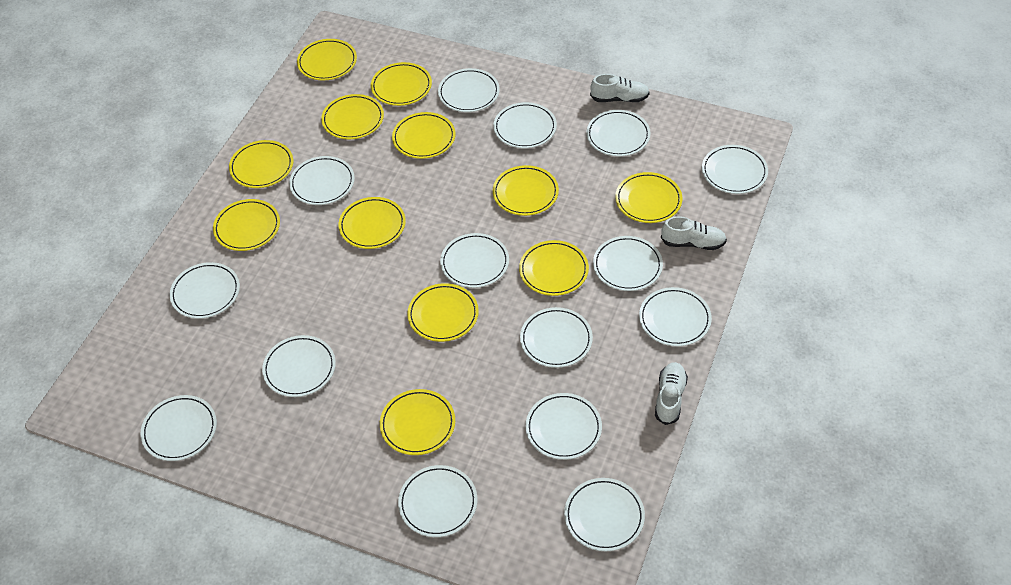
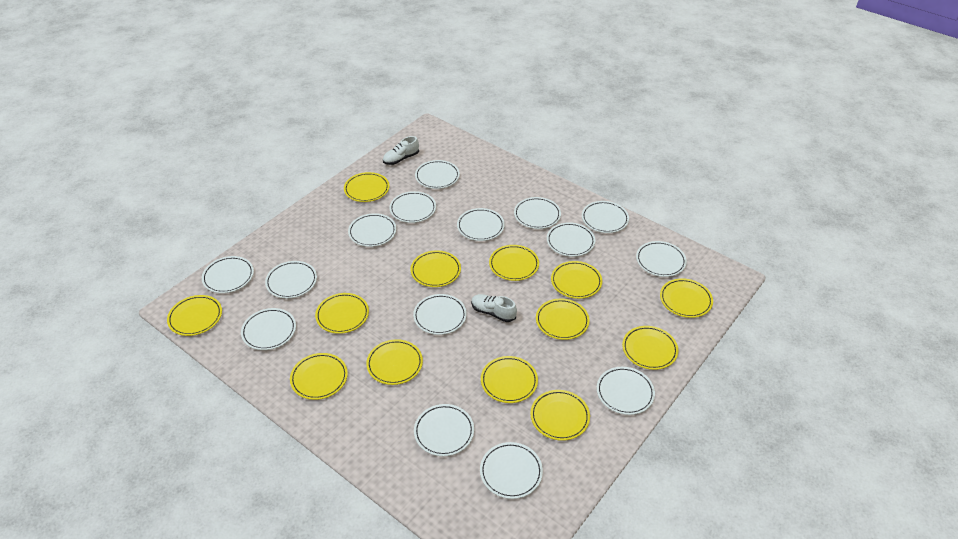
white shoe: 3 -> 2
yellow plate: 12 -> 13

